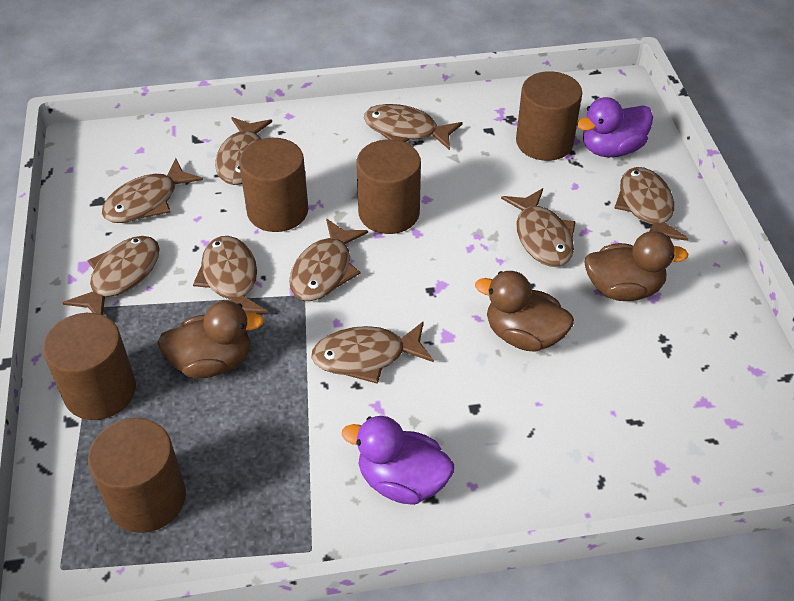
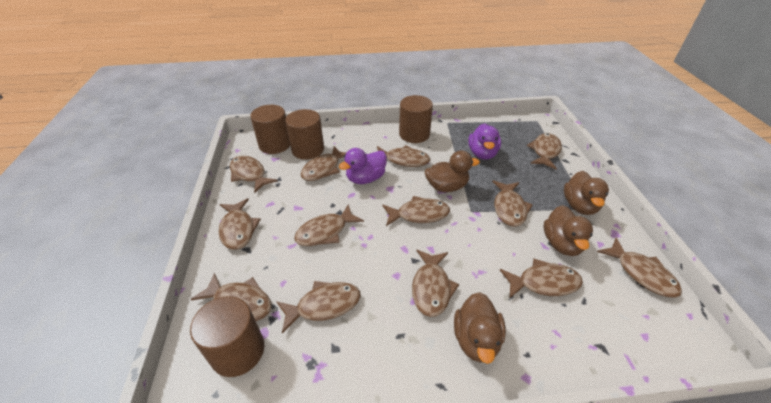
brown cylinder: 5 -> 4
brown duck: 3 -> 4
brown fish: 9 -> 13

